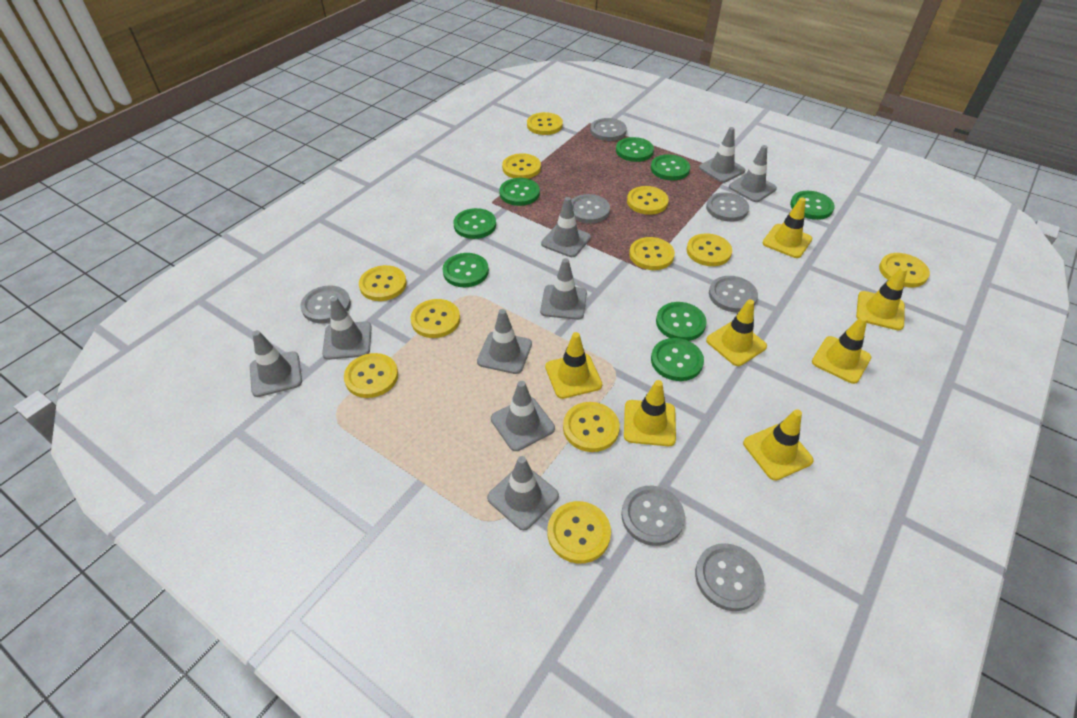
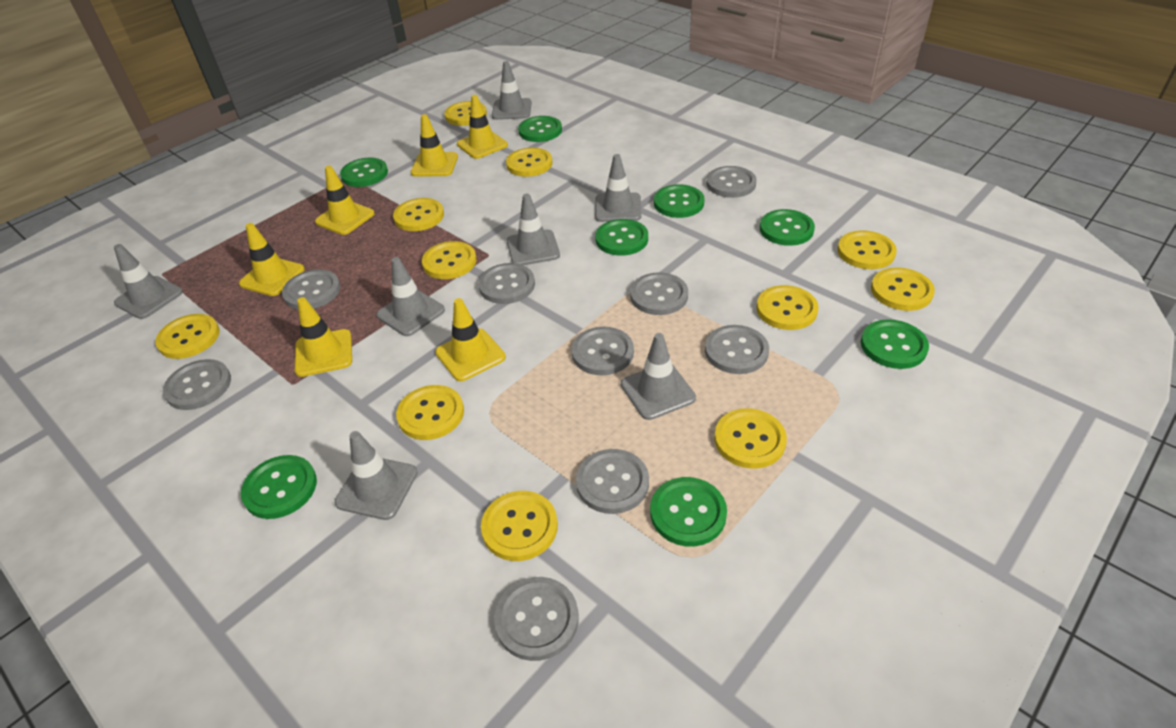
grey button: 7 -> 9
grey traffic cone: 9 -> 7
yellow traffic cone: 7 -> 6

